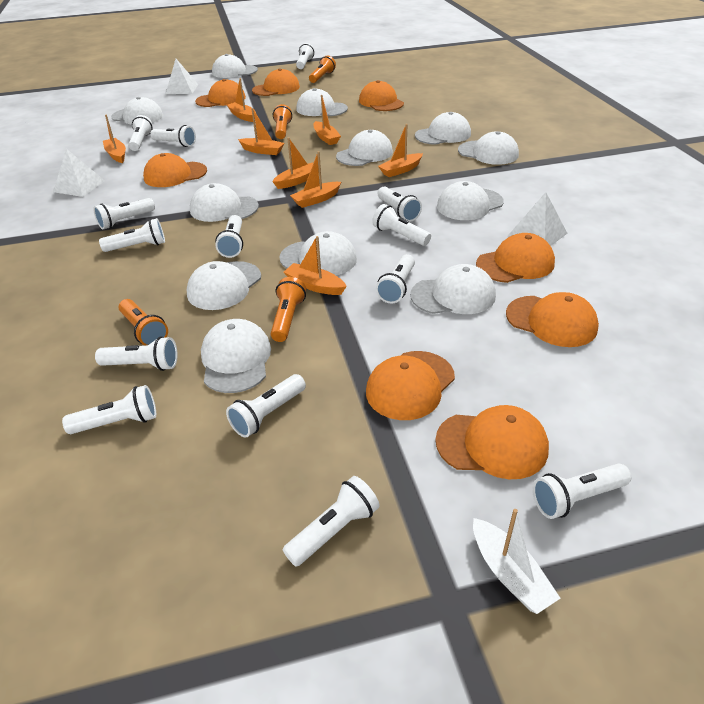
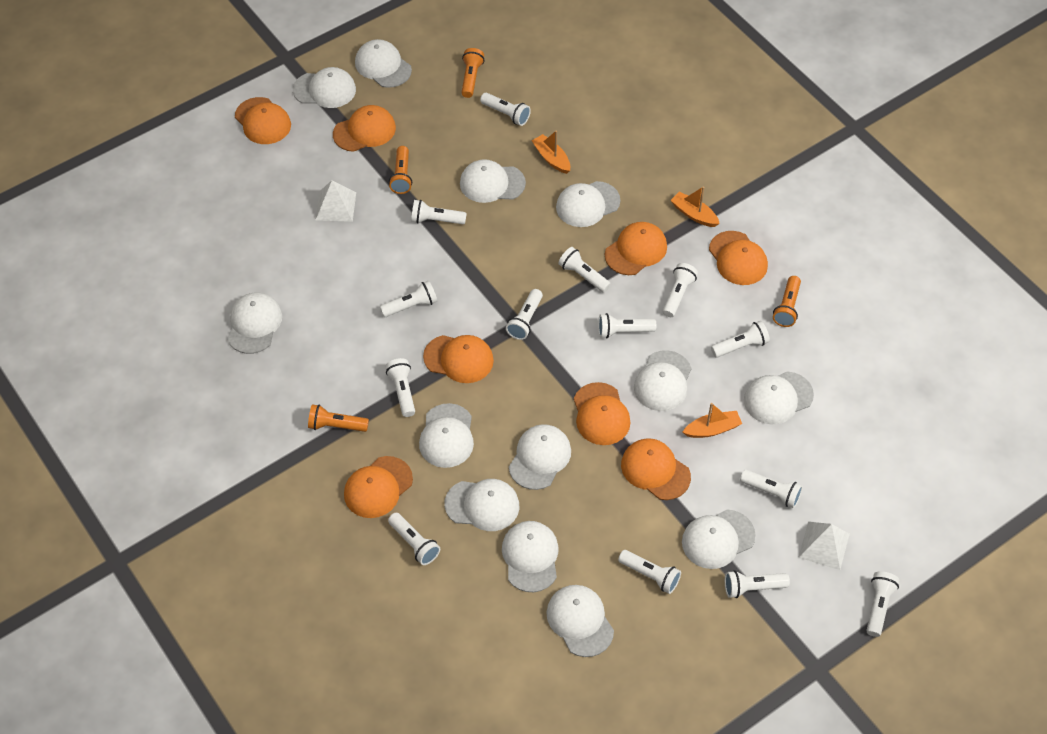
orange boat: 8 -> 3
white boat: 1 -> 0
white cap: 12 -> 13
white pyramid: 3 -> 2

